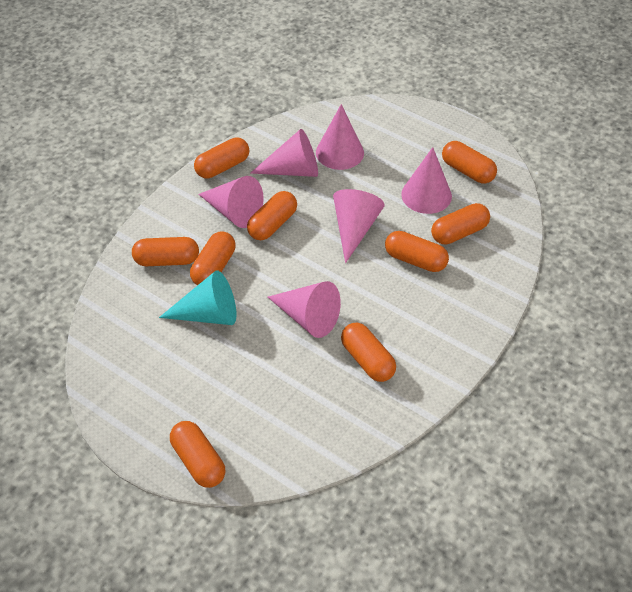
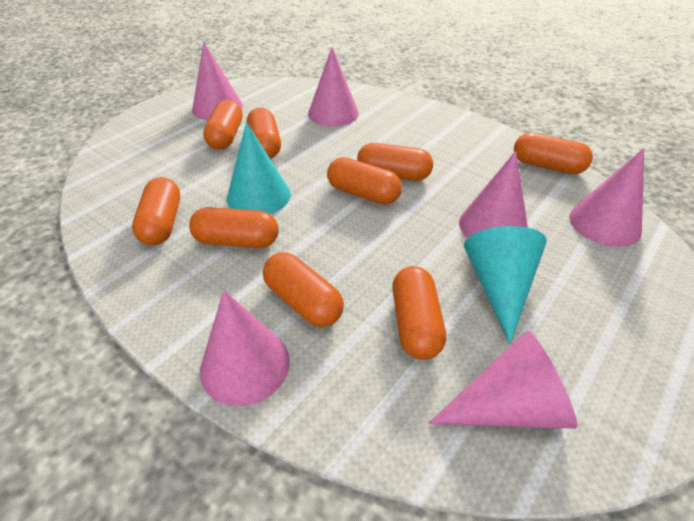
turquoise cone: 1 -> 2

